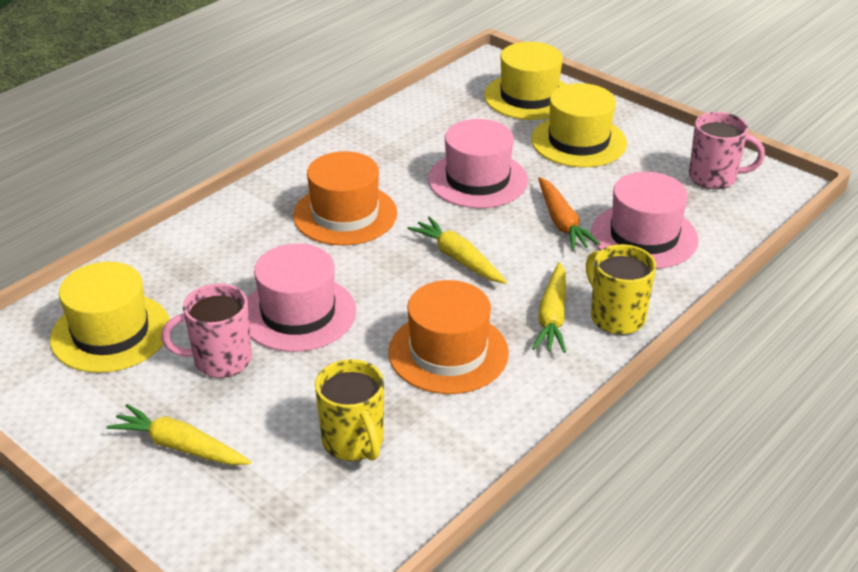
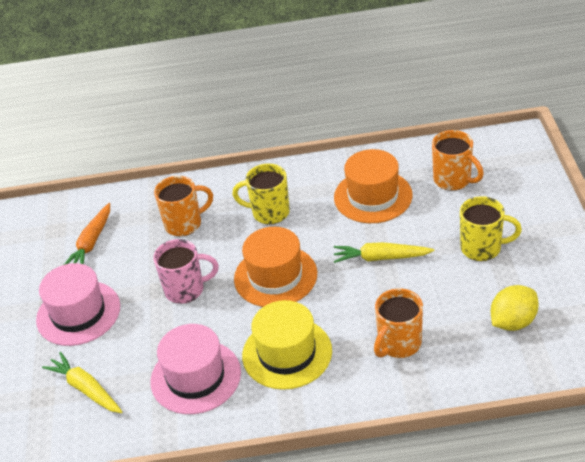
orange mug: 0 -> 3
pink hat: 3 -> 2
pink mug: 2 -> 1
yellow carrot: 3 -> 2
yellow hat: 3 -> 1
yellow lemon: 0 -> 1

